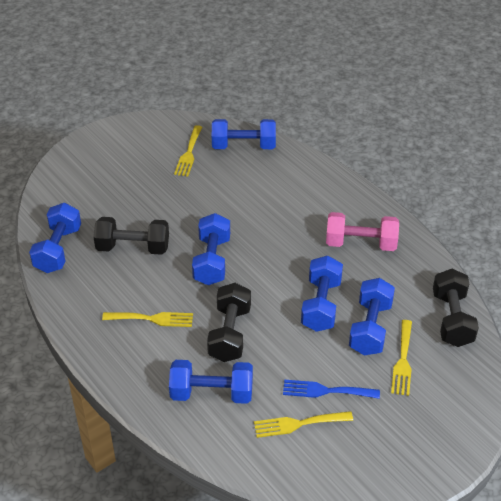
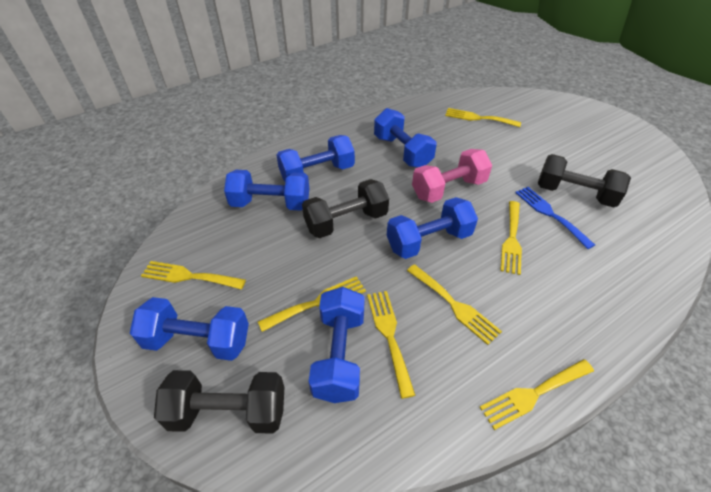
yellow fork: 4 -> 7

